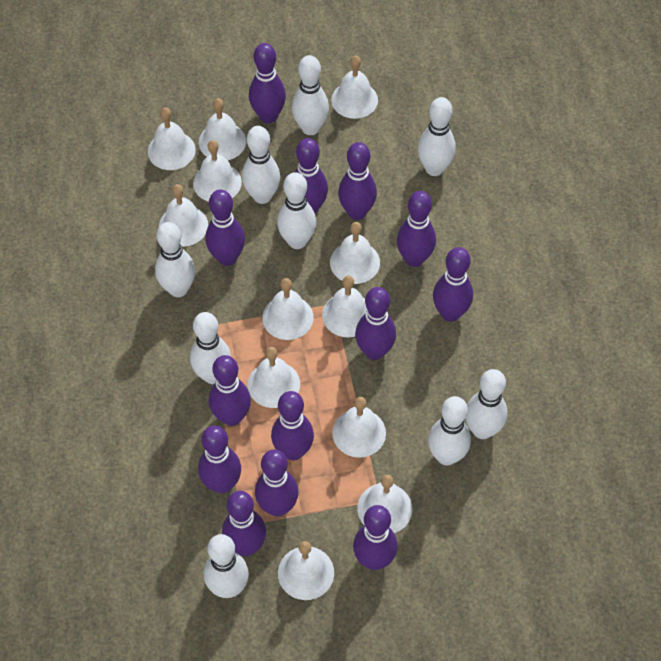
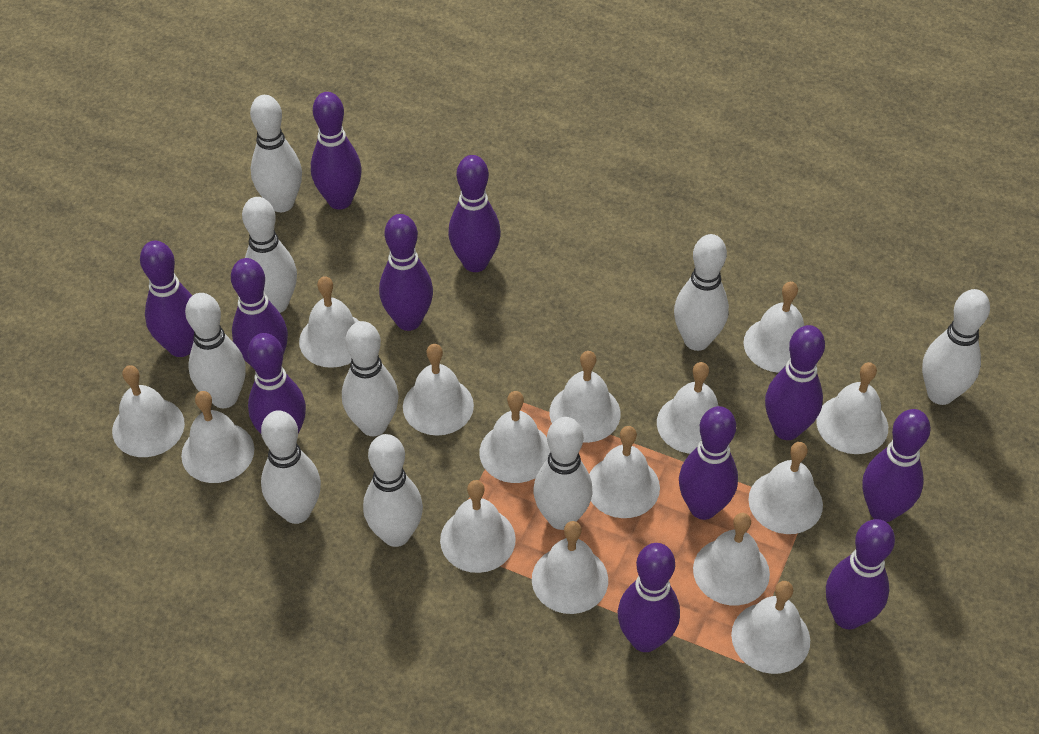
purple bowling pin: 13 -> 11
white bell: 12 -> 15

